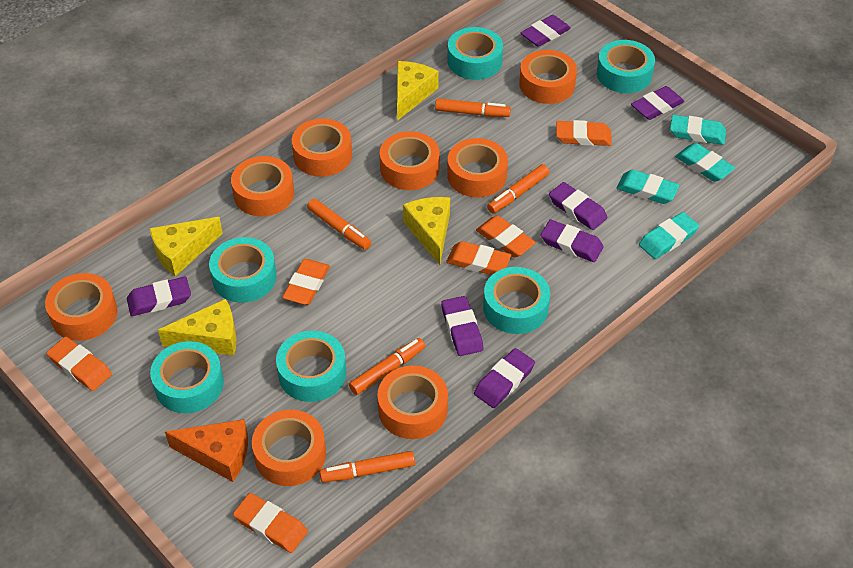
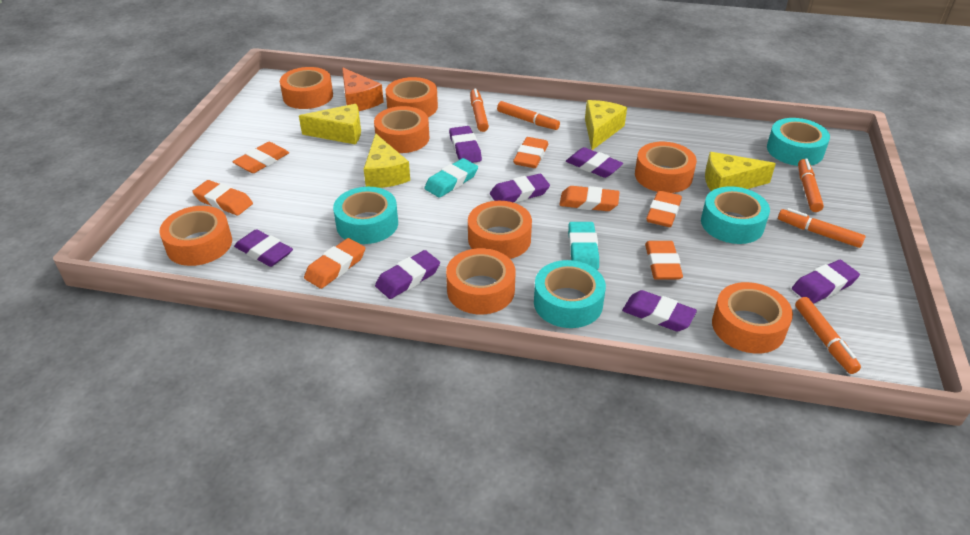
orange eraser: 6 -> 7
turquoise eraser: 4 -> 2
turquoise tape: 6 -> 4

